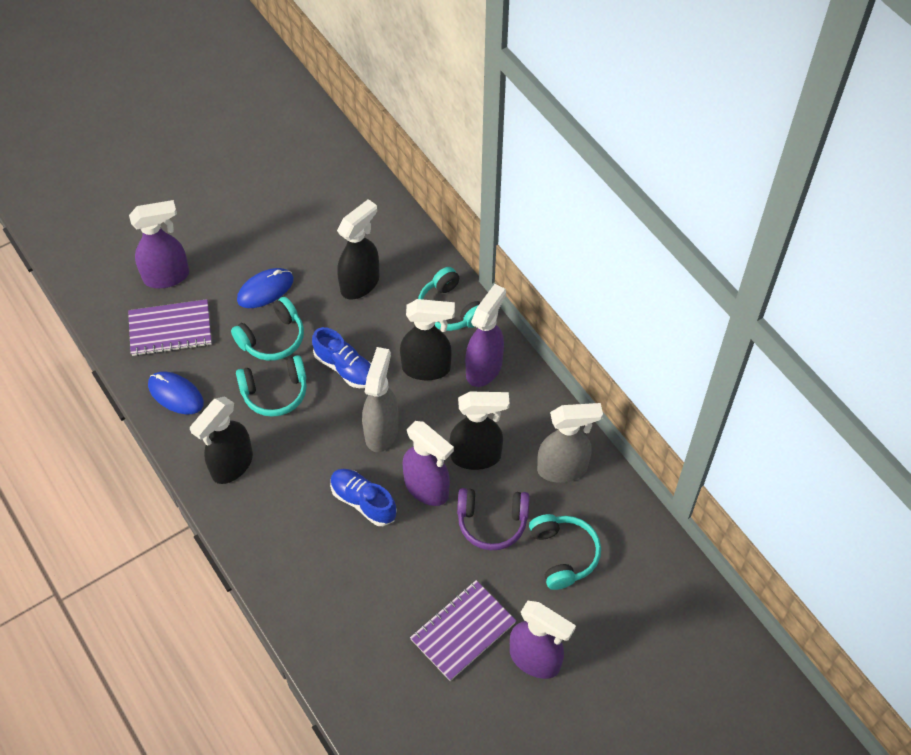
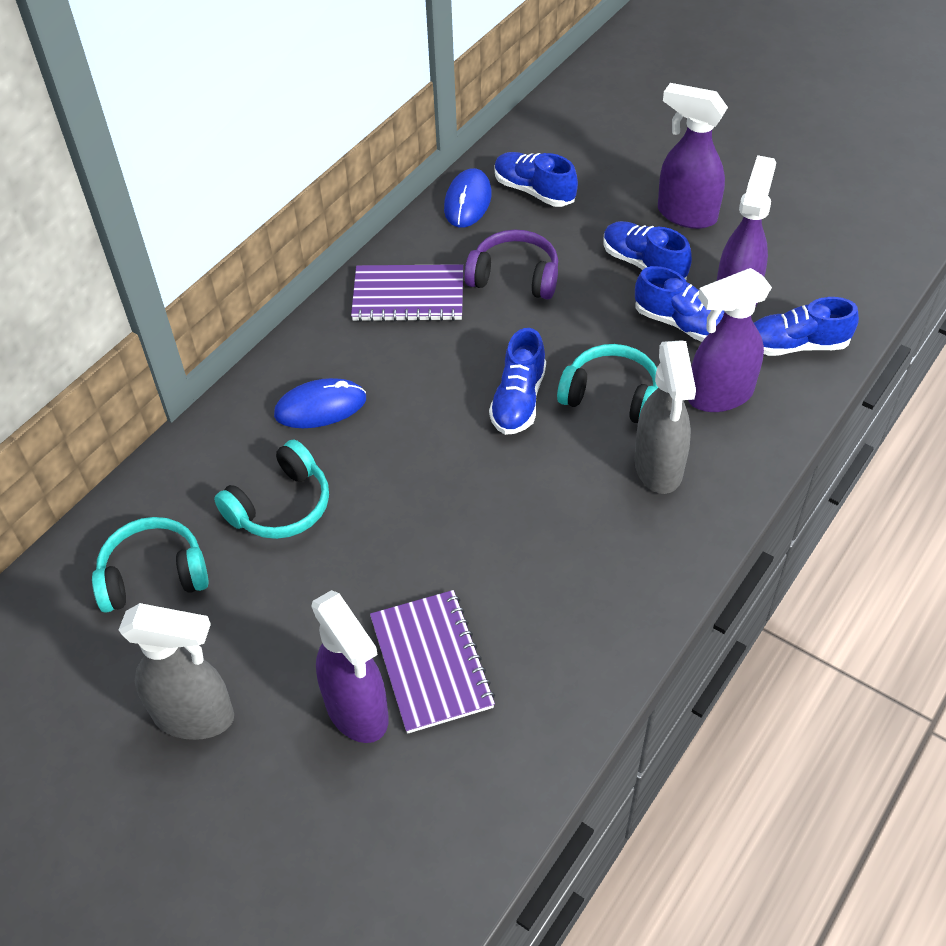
black spray bottle: 4 -> 0
blue shoe: 2 -> 5
turquoise headphones: 4 -> 3

